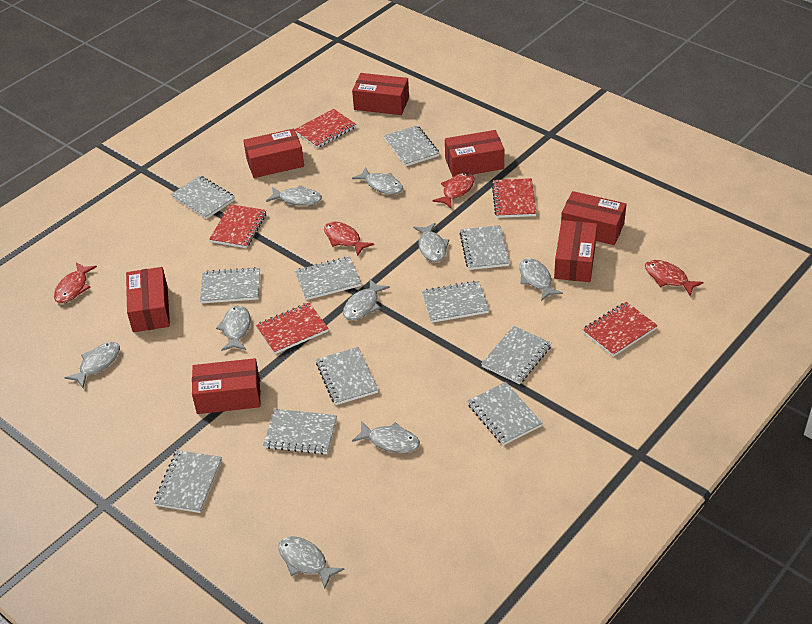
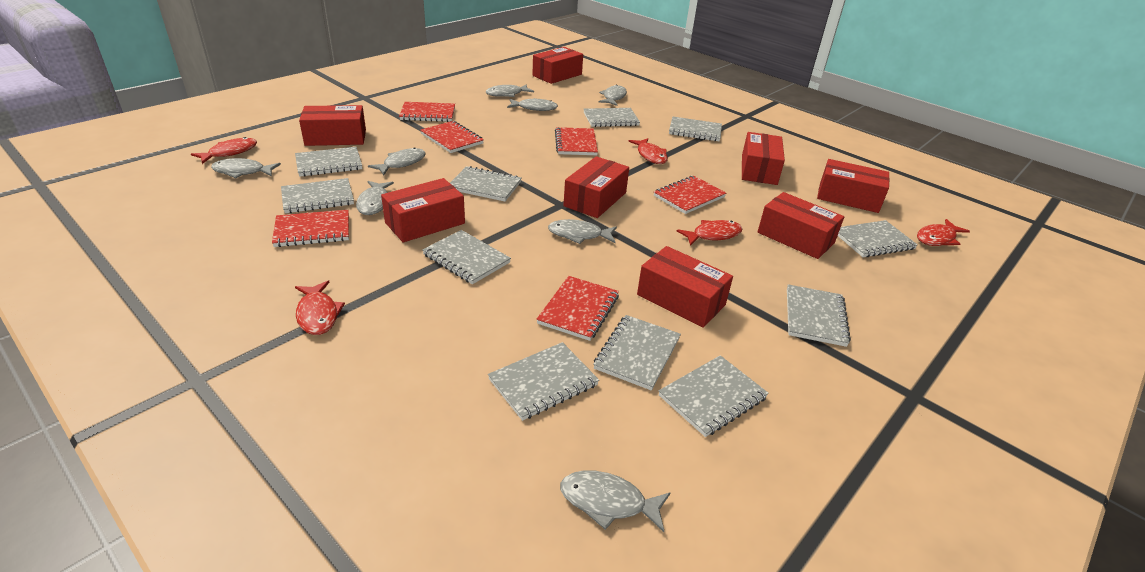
grey fish: 9 -> 8
red box: 7 -> 8
red fish: 4 -> 5
red notebook: 5 -> 6

